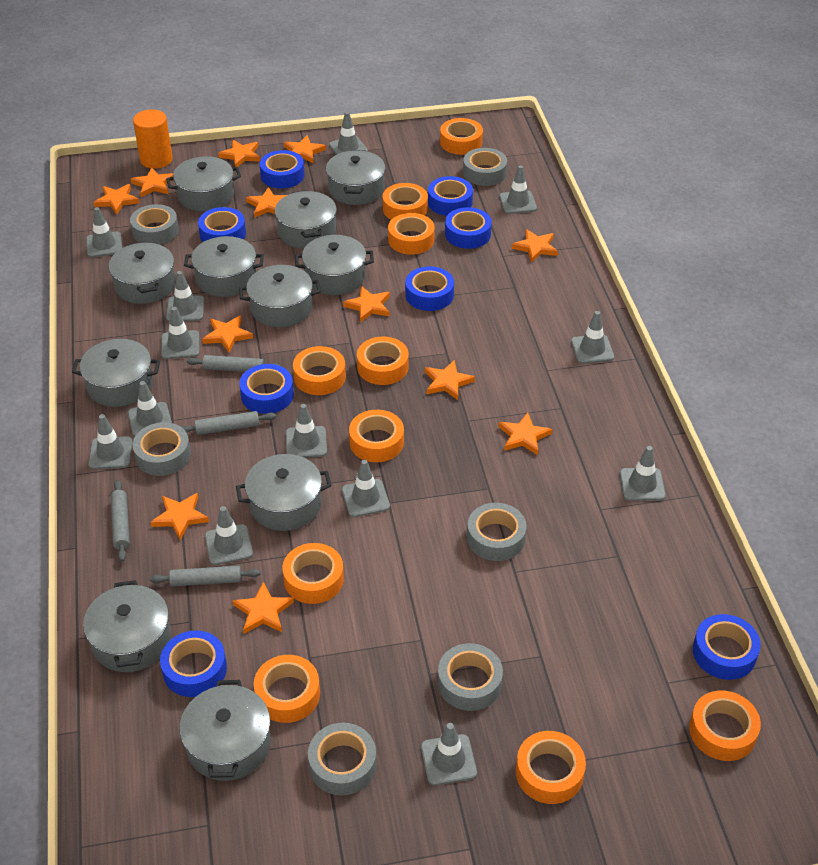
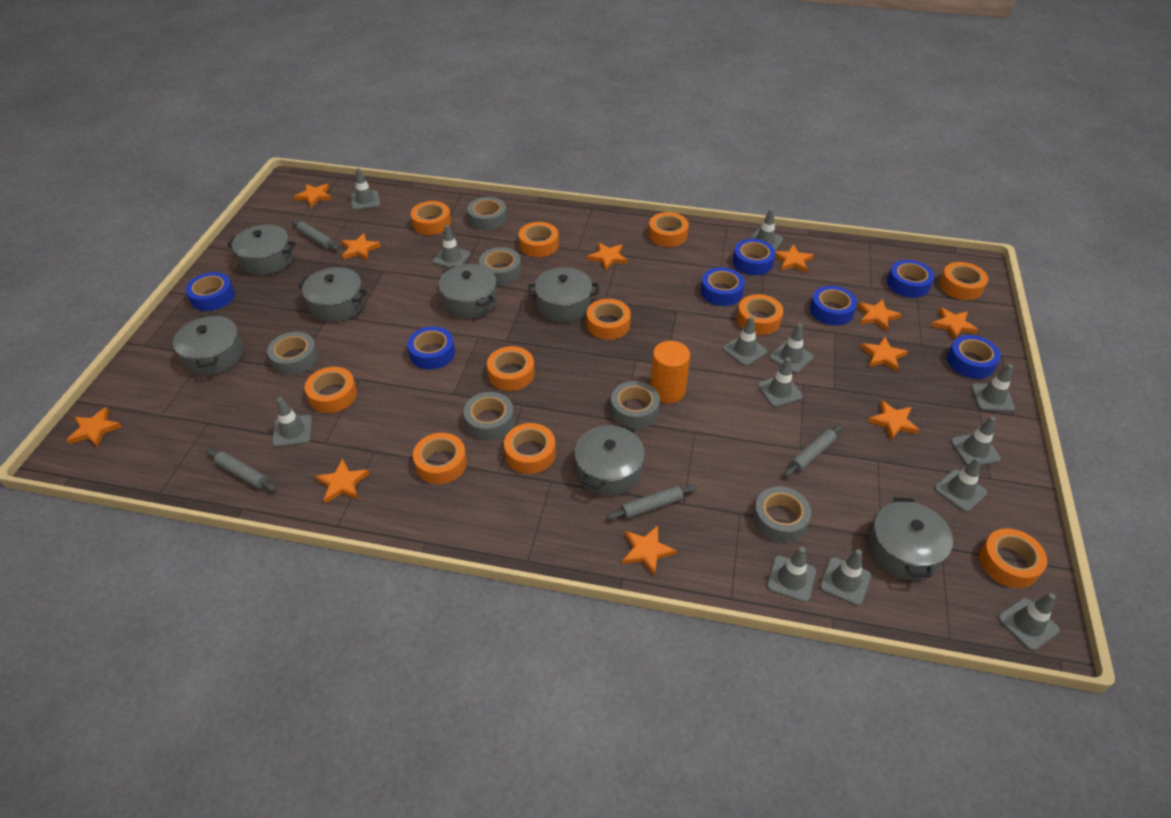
blue tape: 8 -> 7
grey pot: 11 -> 7
orange star: 12 -> 11
orange tape: 10 -> 11

